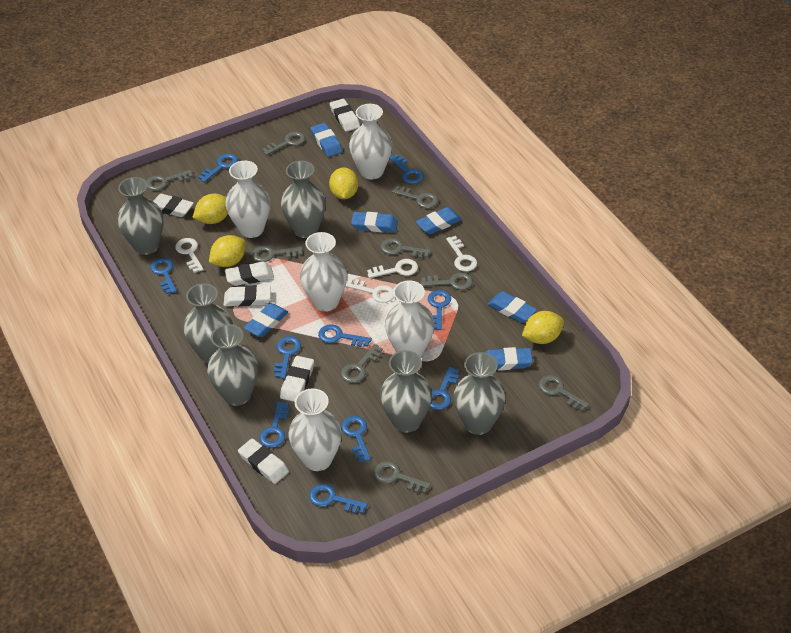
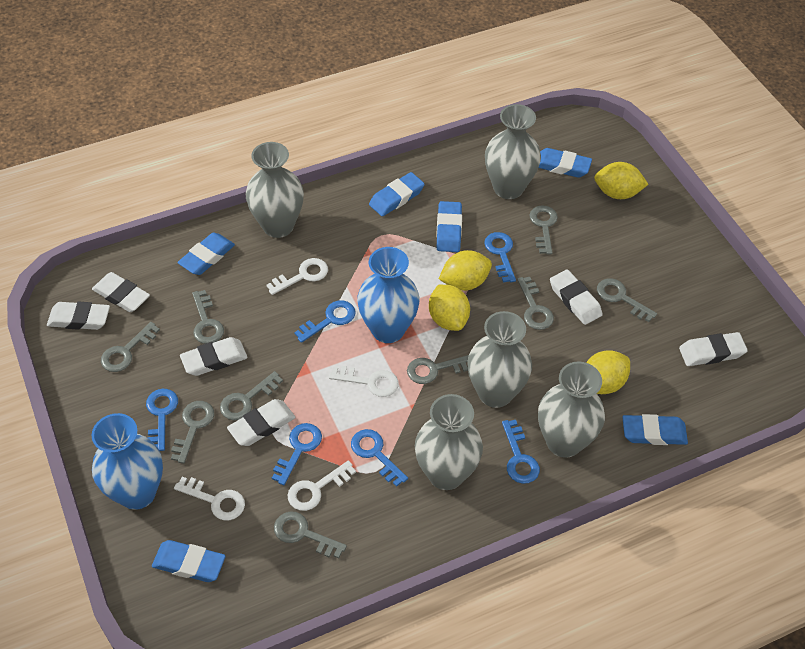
blue key: 10 -> 6
blue vase: 0 -> 2
grey vase: 6 -> 5
white vase: 5 -> 0

